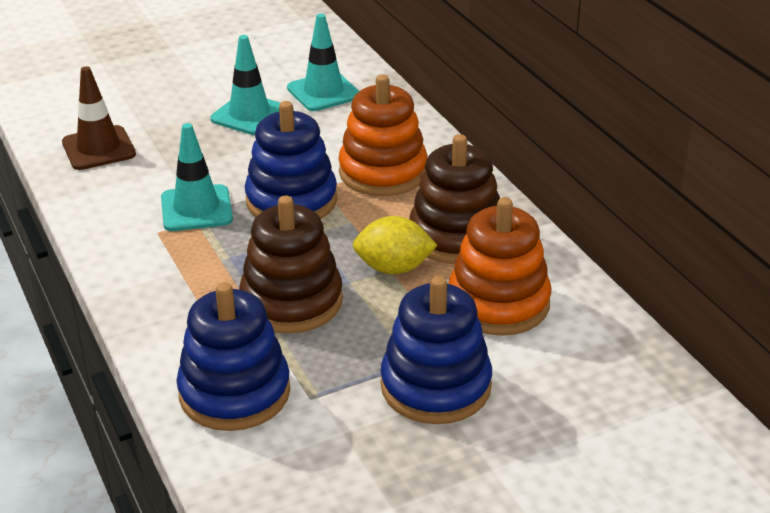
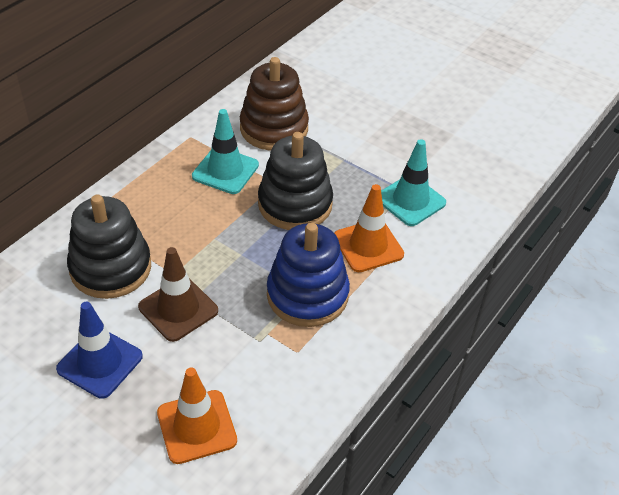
black stacking toy: 0 -> 2
blue stacking toy: 3 -> 1
blue traffic cone: 0 -> 1
brown stacking toy: 2 -> 1
orange stacking toy: 2 -> 0
orange traffic cone: 0 -> 2
turquoise traffic cone: 3 -> 2
yellow lemon: 1 -> 0

